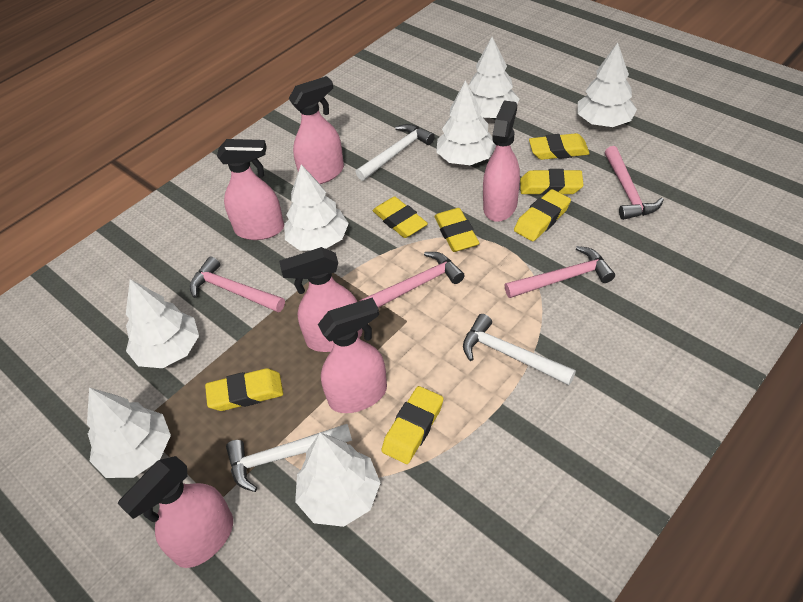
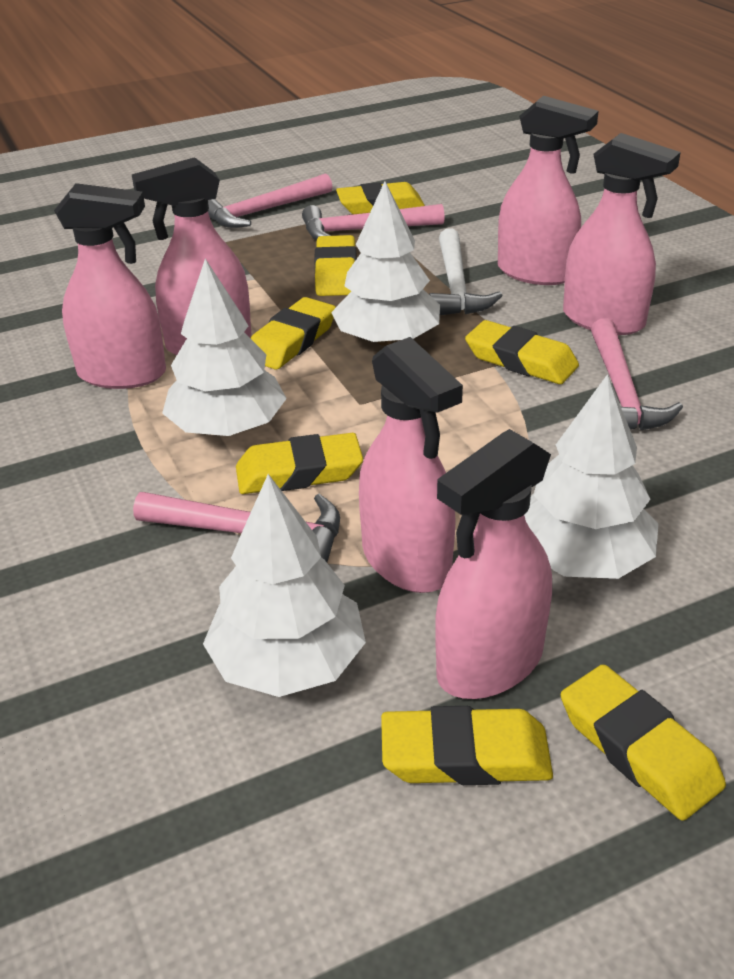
white hammer: 3 -> 1
white tree: 7 -> 4

